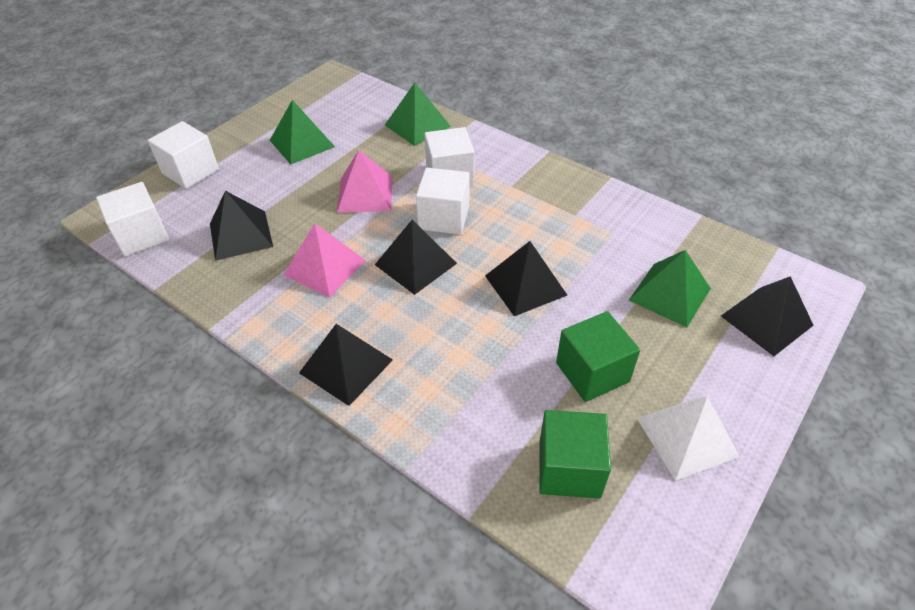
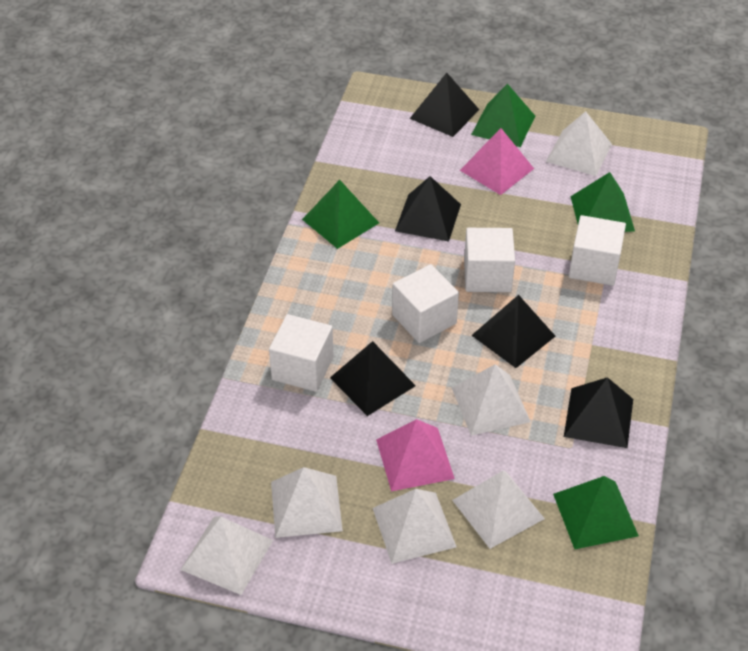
green cube: 2 -> 0
green pyramid: 3 -> 4
white pyramid: 1 -> 6

